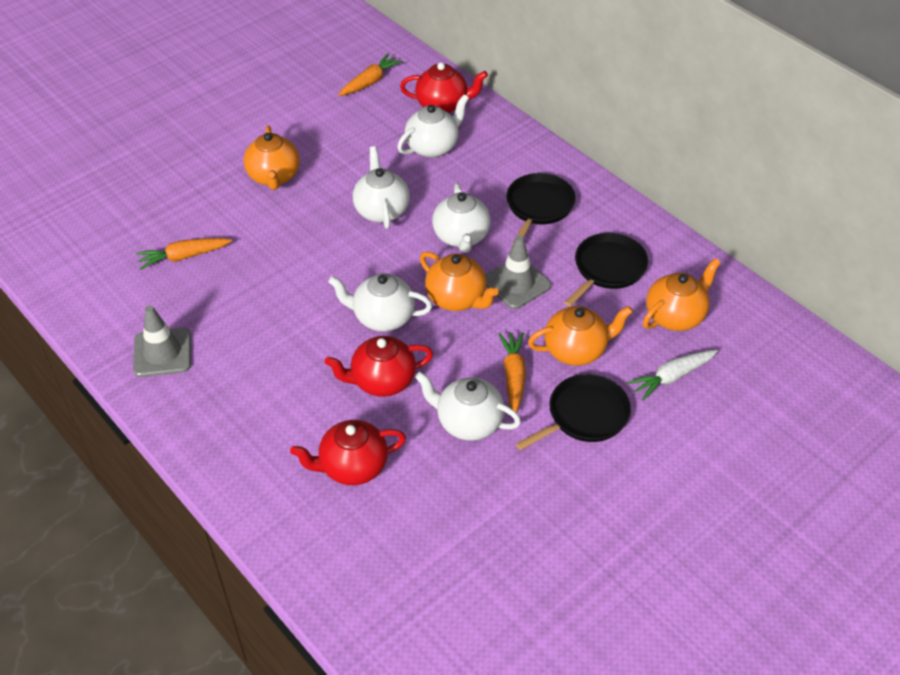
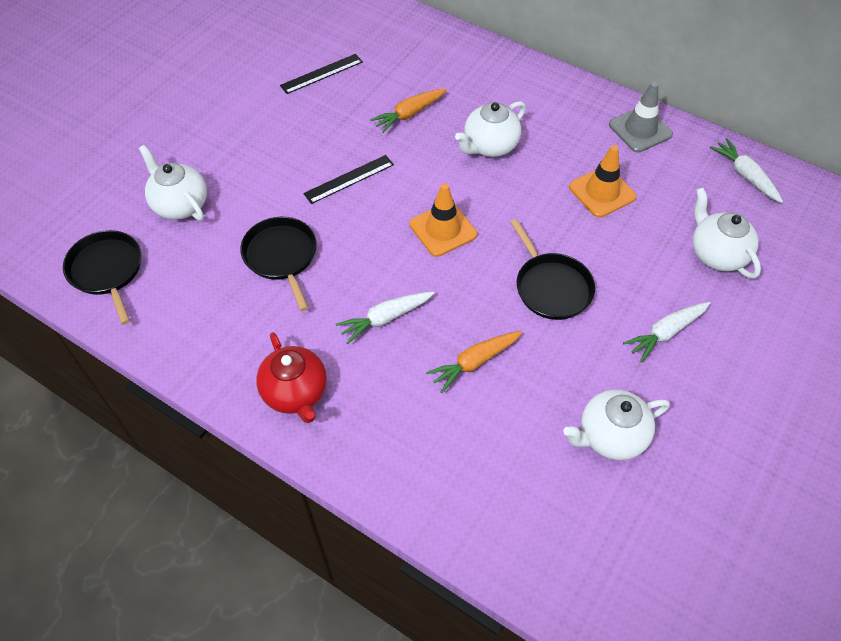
black ruler: 0 -> 2
grey traffic cone: 2 -> 1
orange carrot: 3 -> 2
orange teapot: 4 -> 0
orange traffic cone: 0 -> 2
red teapot: 3 -> 1
white carrot: 1 -> 3
white teapot: 5 -> 4

